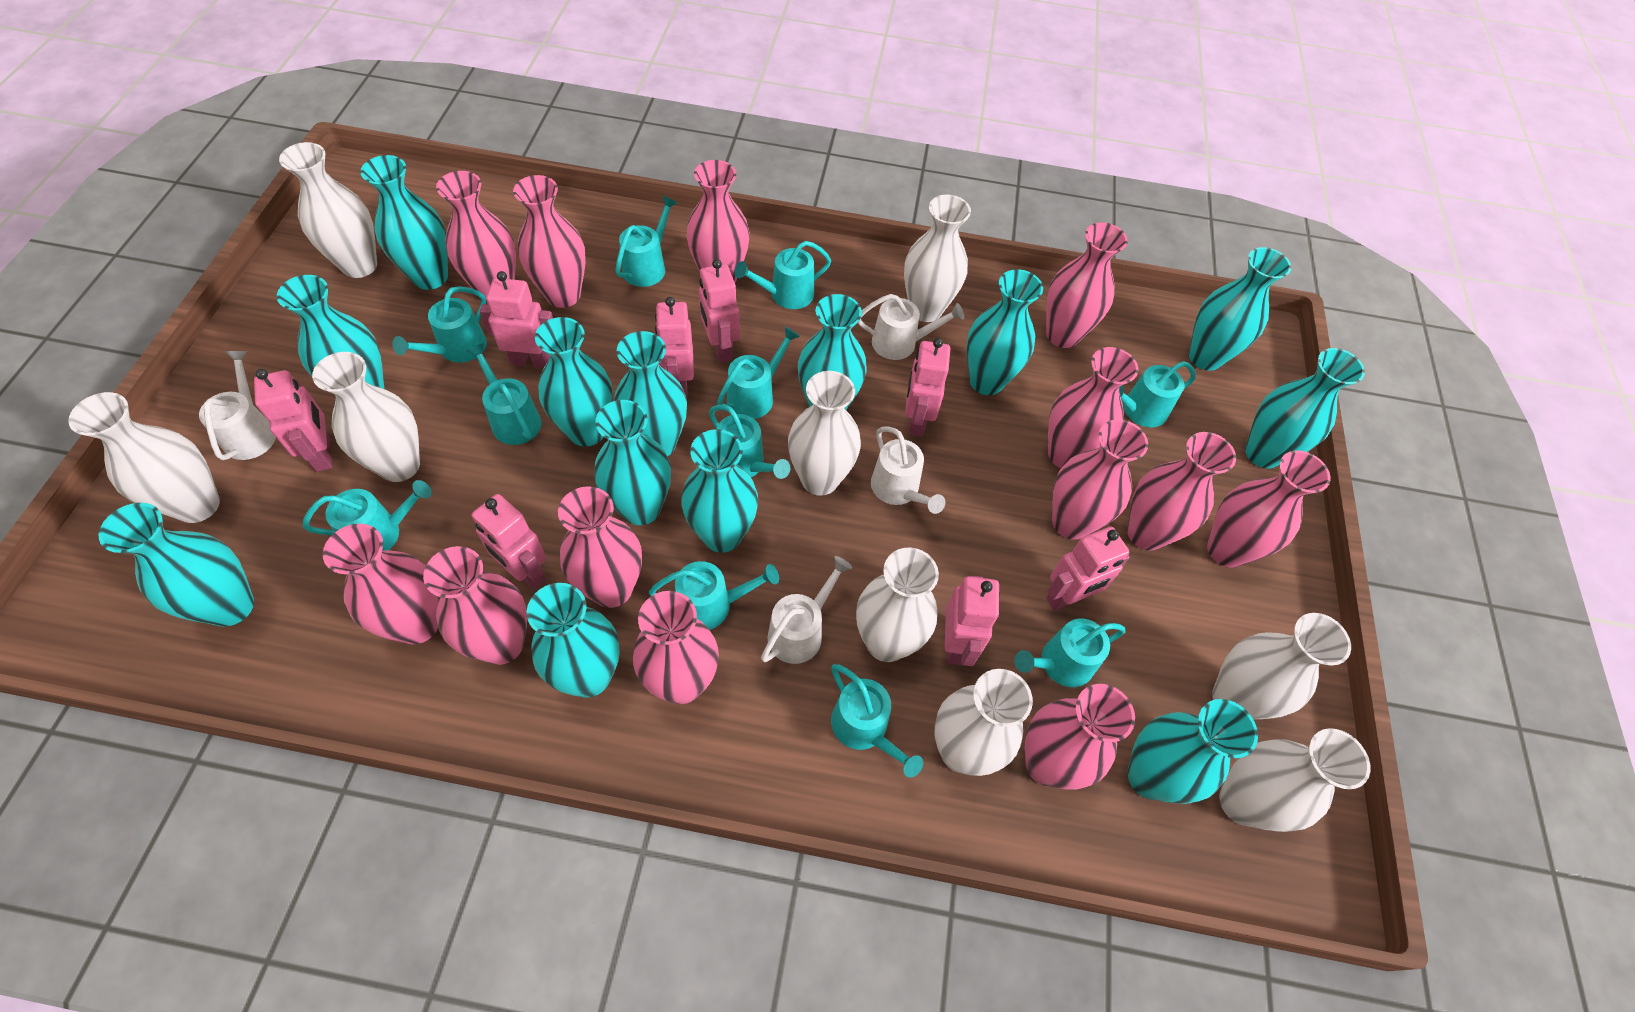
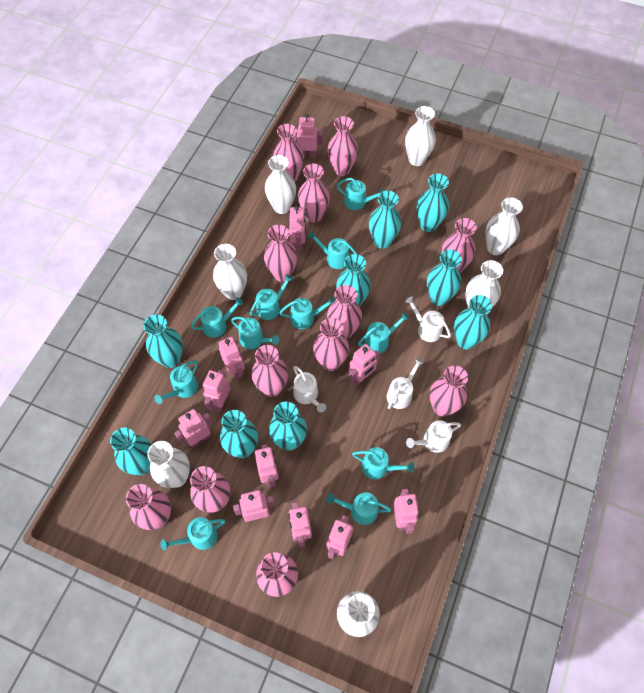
pink robot: 8 -> 11
pink vase: 13 -> 12
turquoise vase: 13 -> 9
white vase: 9 -> 7

